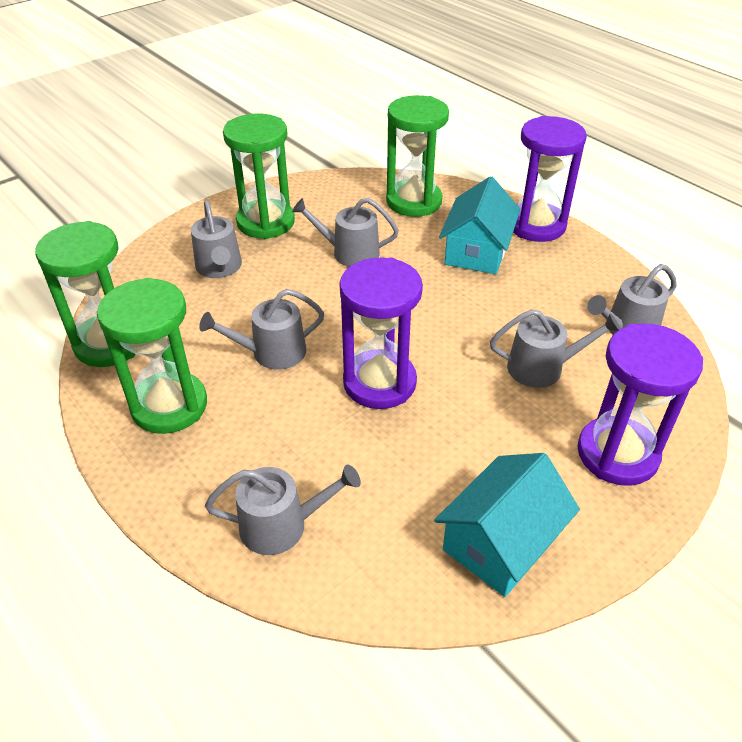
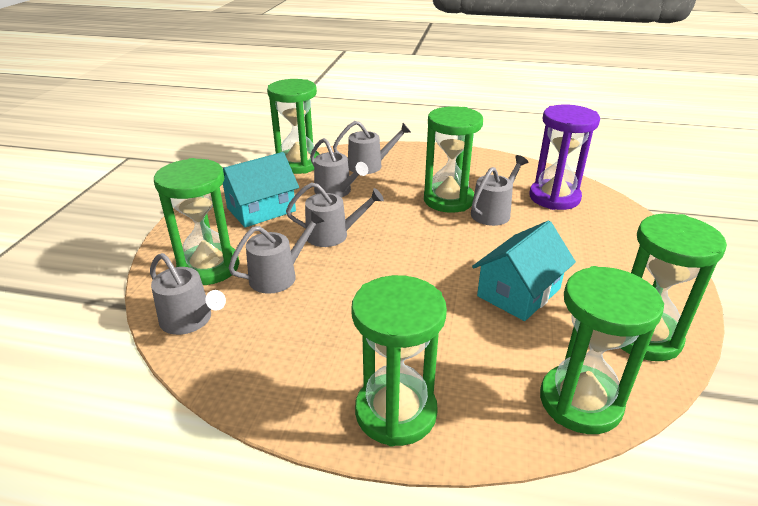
green hourglass: 4 -> 6
purple hourglass: 3 -> 1

